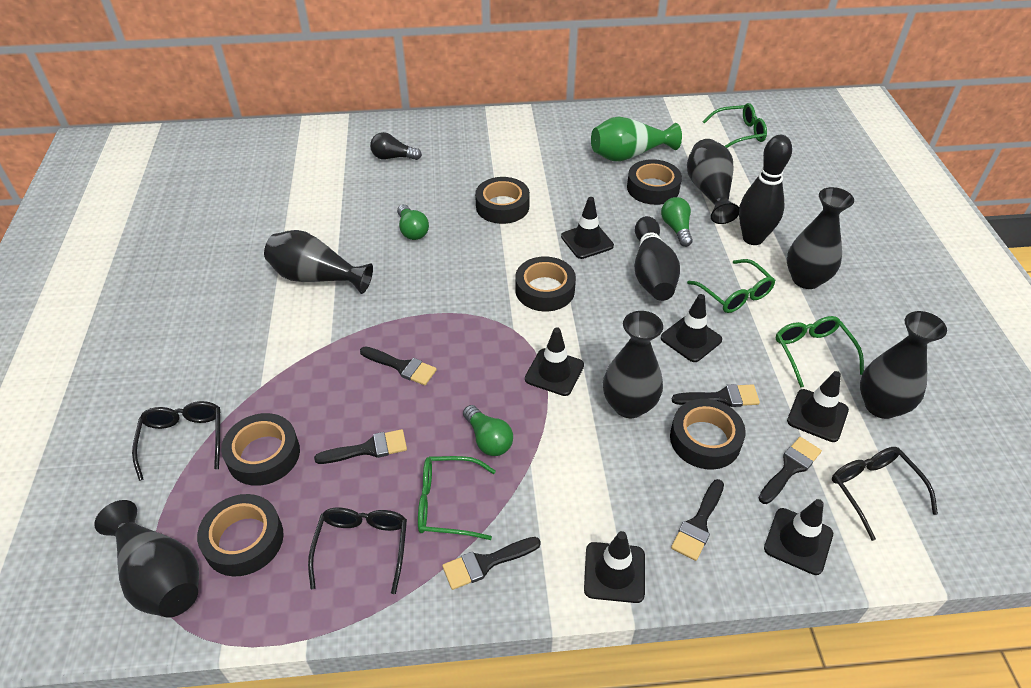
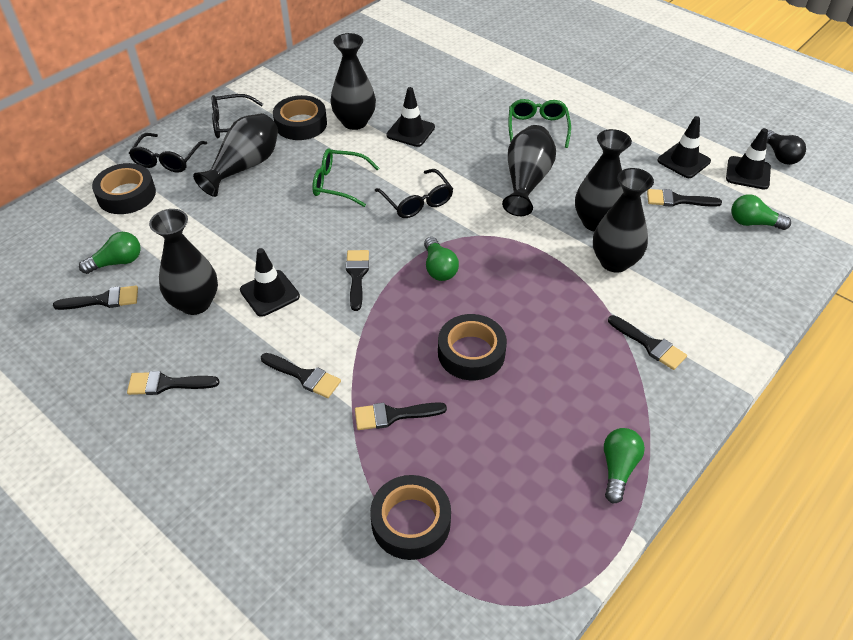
black bowling pin: 2 -> 0
black brush: 6 -> 7
black tape: 6 -> 4
black traffic cone: 6 -> 4
green glasses: 4 -> 2
green light bulb: 3 -> 4
green vase: 1 -> 0

